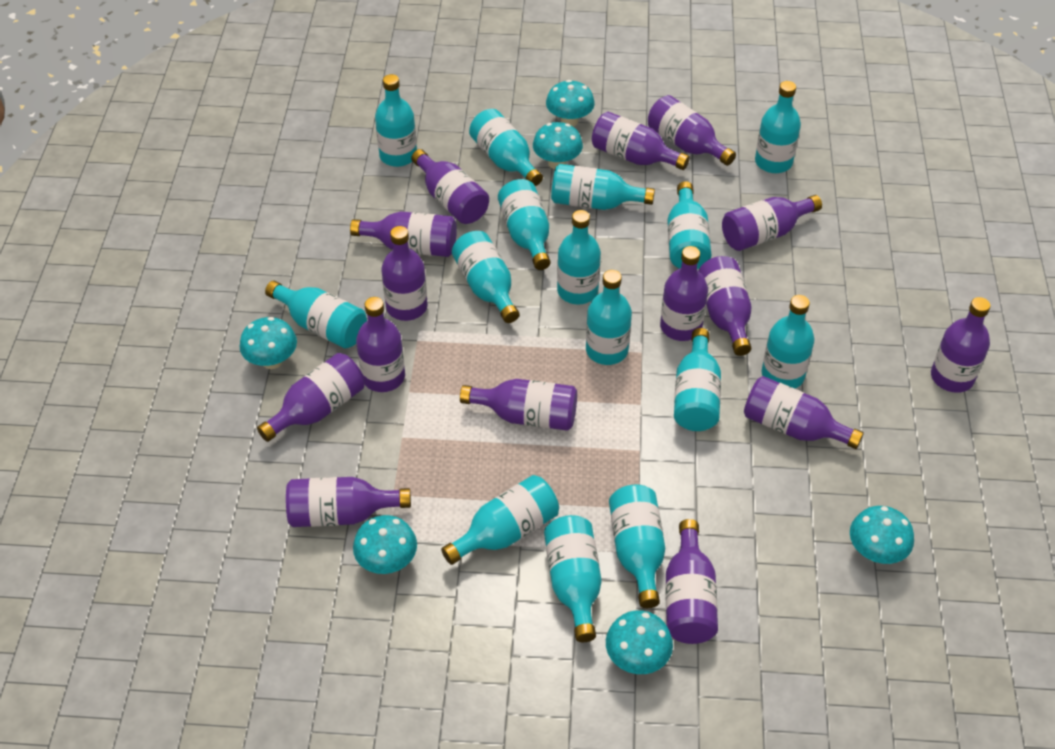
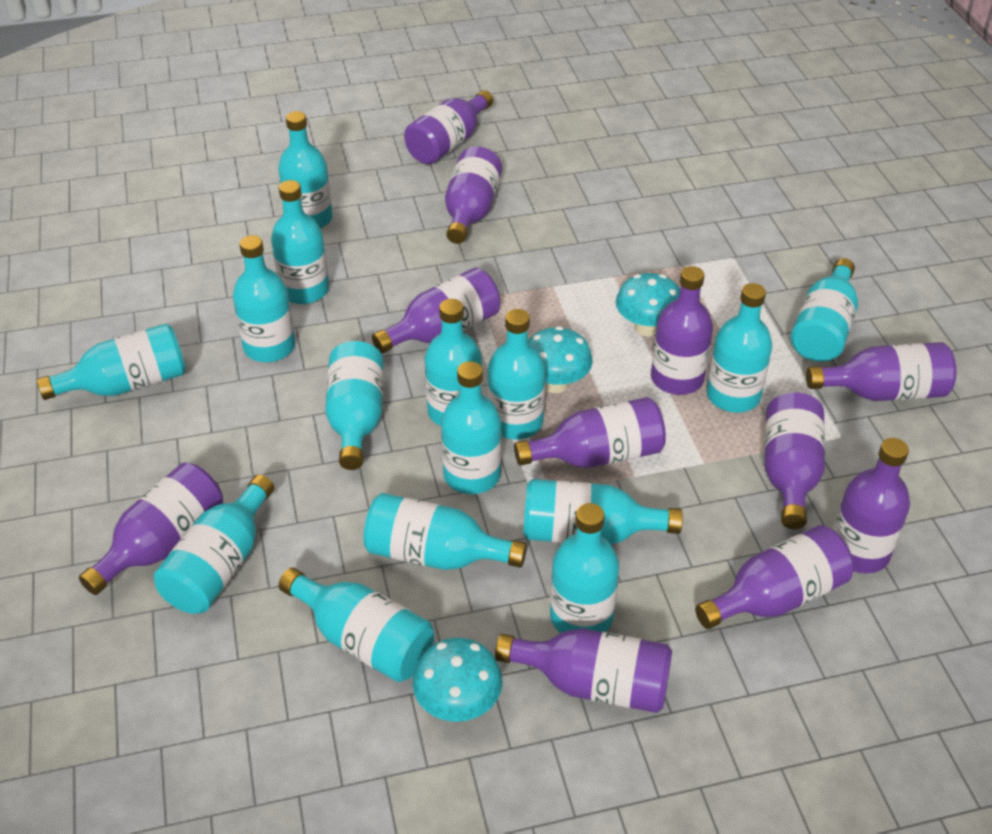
purple bottle: 15 -> 11
turquoise mushroom: 6 -> 3

